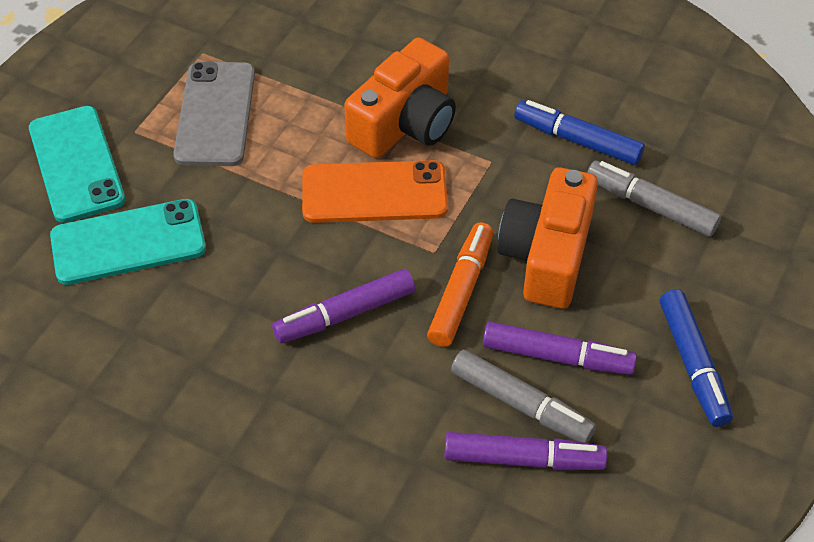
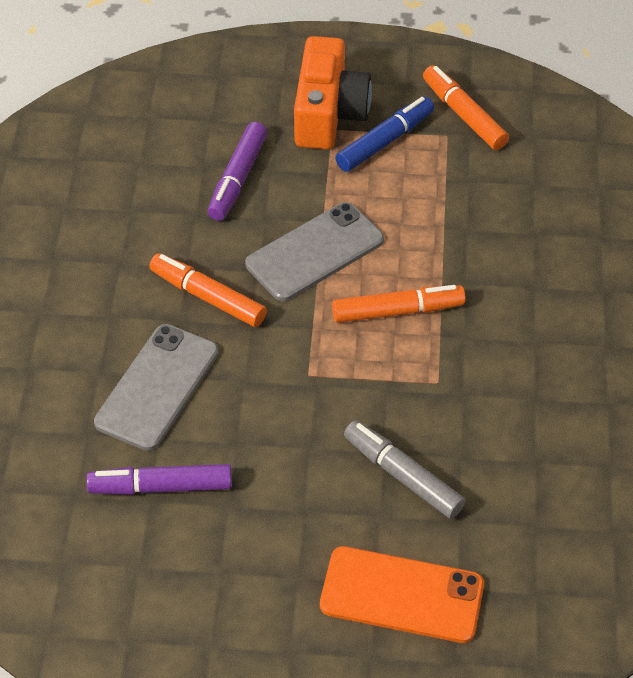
blue marker: 2 -> 1
grey marker: 2 -> 1
grey phone: 1 -> 2
orange camera: 2 -> 1
orange marker: 1 -> 3
purple marker: 3 -> 2
turquoise phone: 2 -> 0

